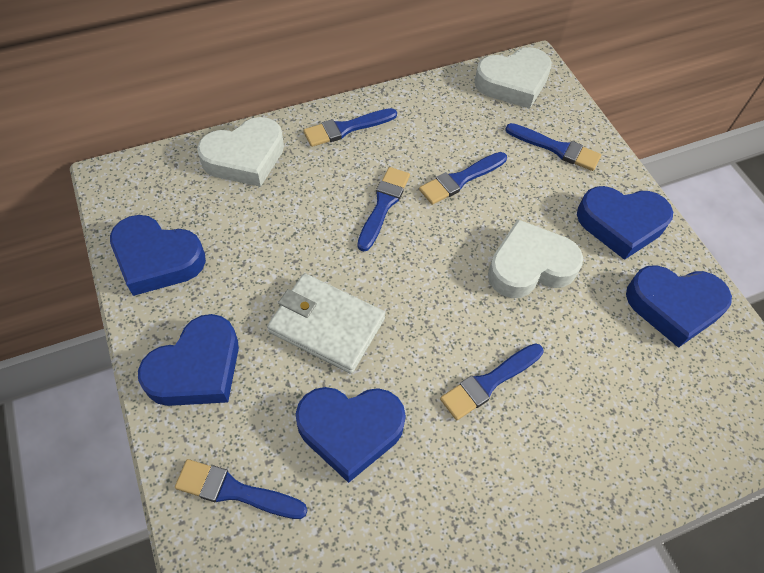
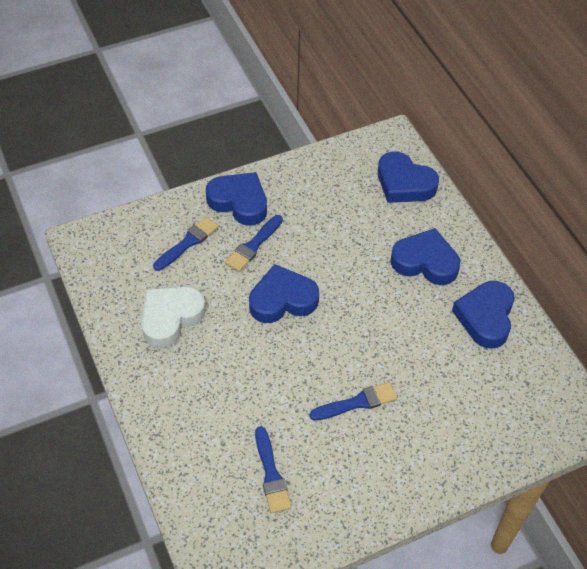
blue brush: 6 -> 4
white heart: 3 -> 1
white wallet: 1 -> 0

